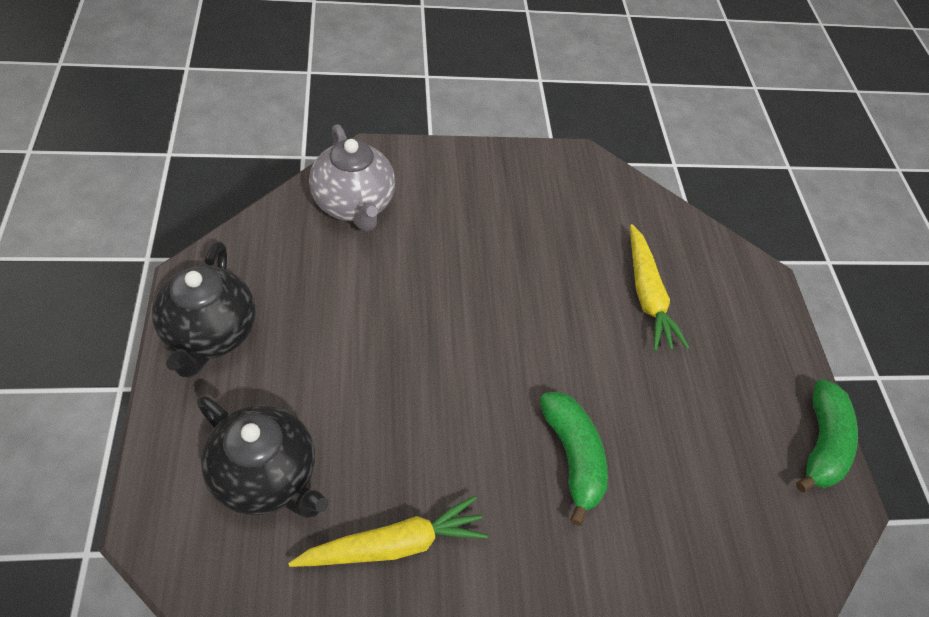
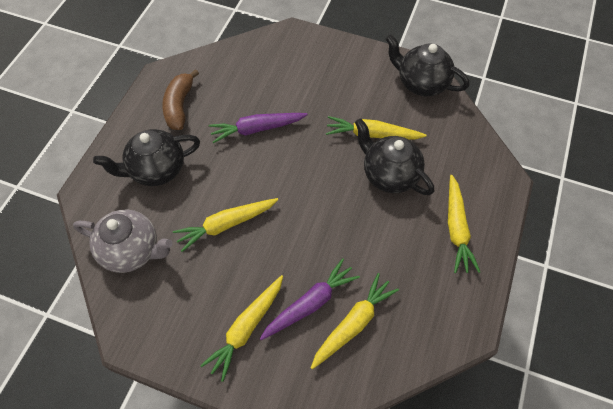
black teapot: 2 -> 3
brown banana: 0 -> 1
green banana: 2 -> 0
purple carrot: 0 -> 2
yellow carrot: 2 -> 5

